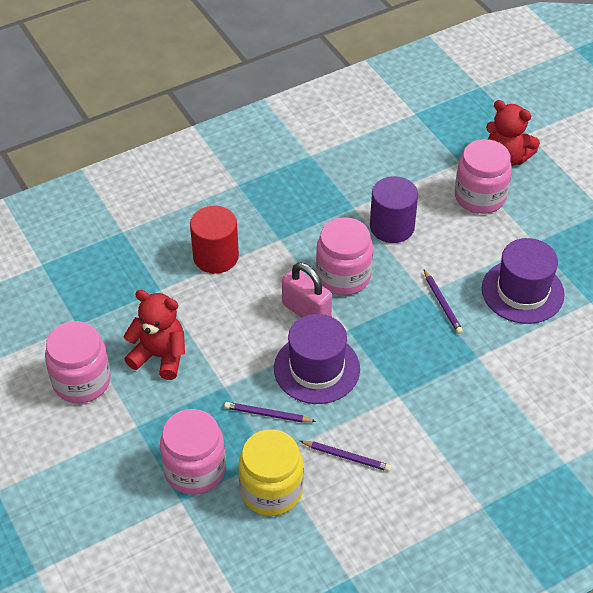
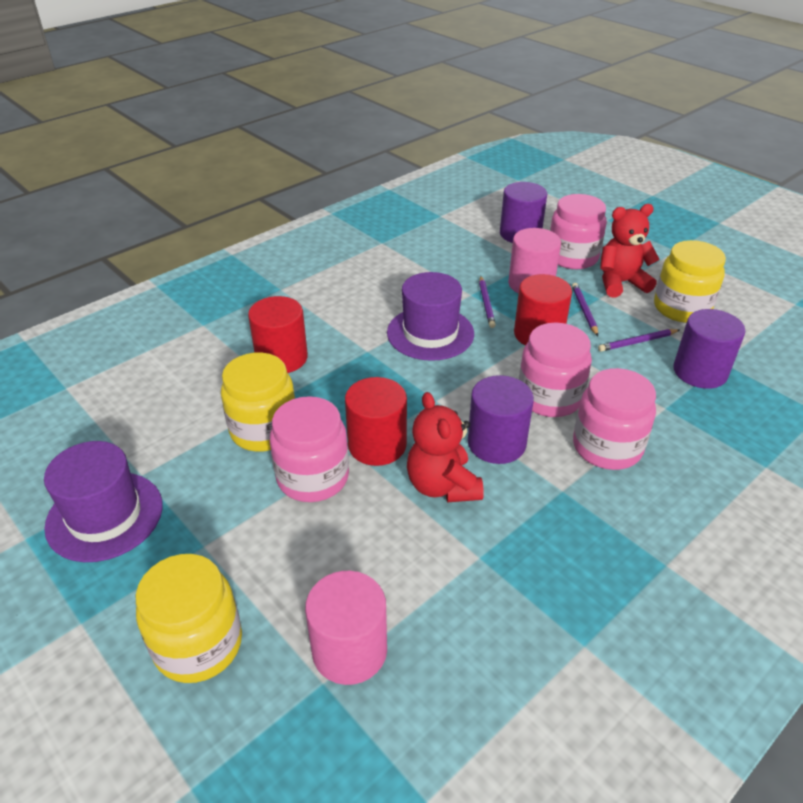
pink cylinder: 0 -> 2
pink padlock: 1 -> 0
purple cylinder: 1 -> 3
red cylinder: 1 -> 3
yellow jar: 1 -> 3

